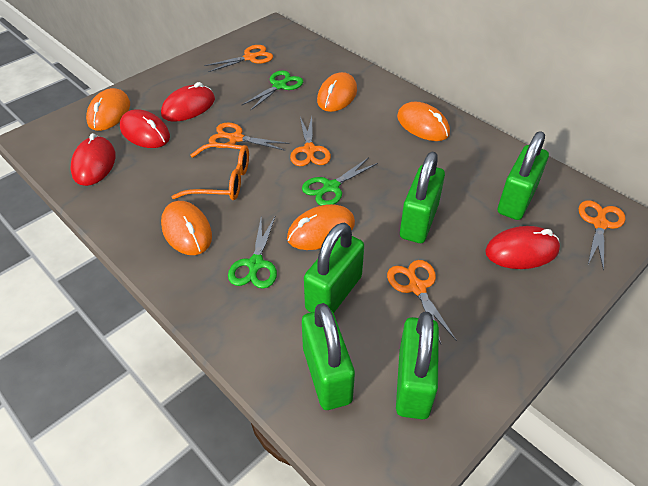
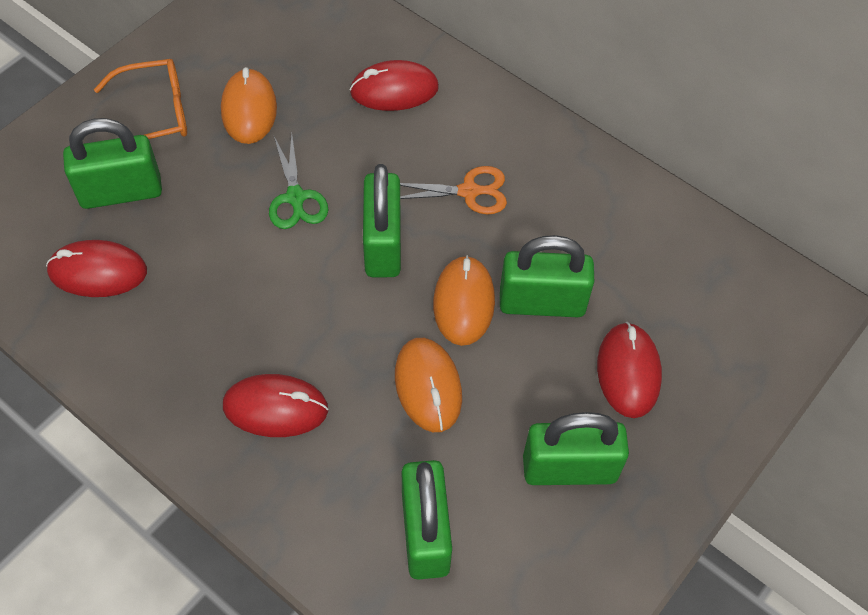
green scissors: 3 -> 1
orange mouse: 5 -> 3
orange scissors: 5 -> 1

